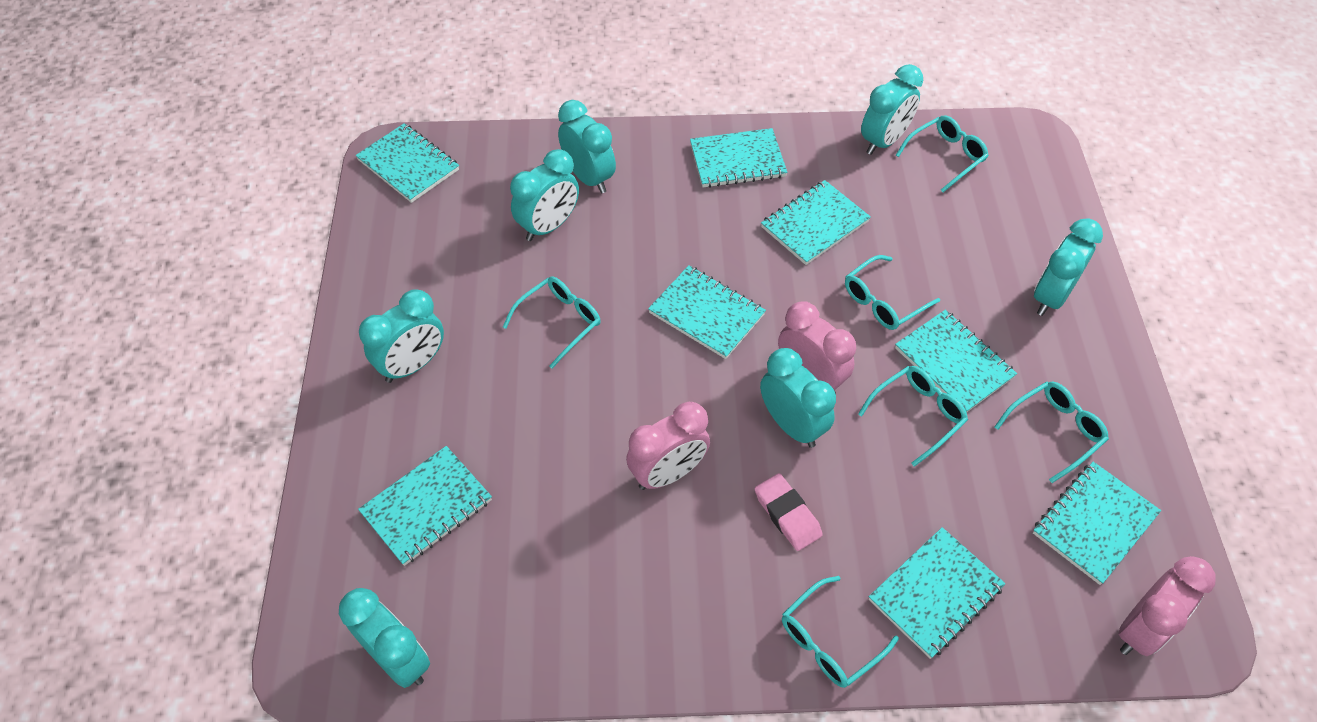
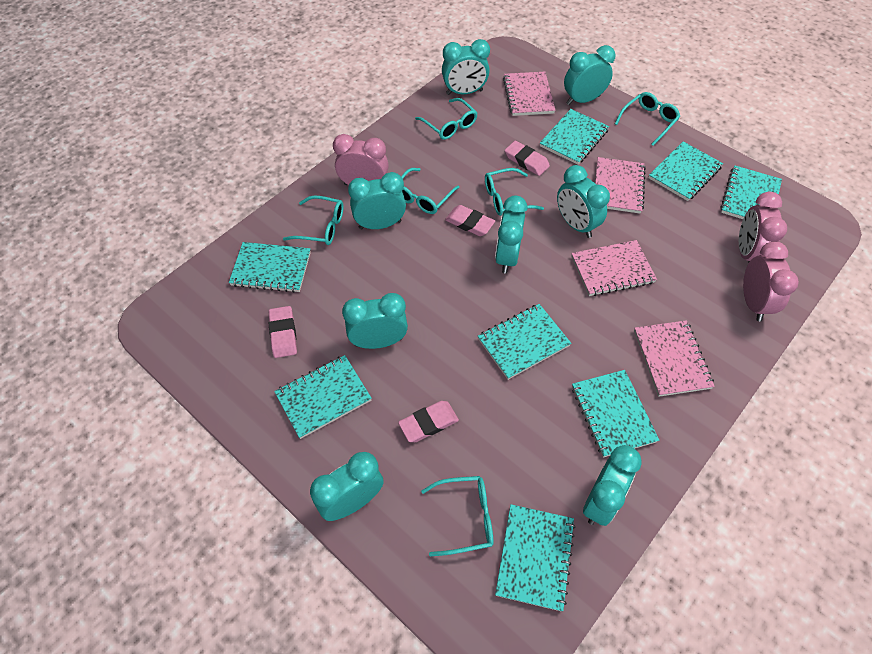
pink eraser: 1 -> 4
pink notebook: 0 -> 4
turquoise clock: 7 -> 8

